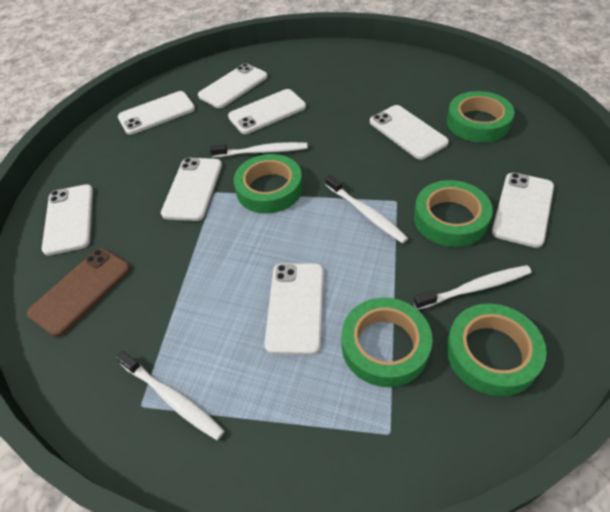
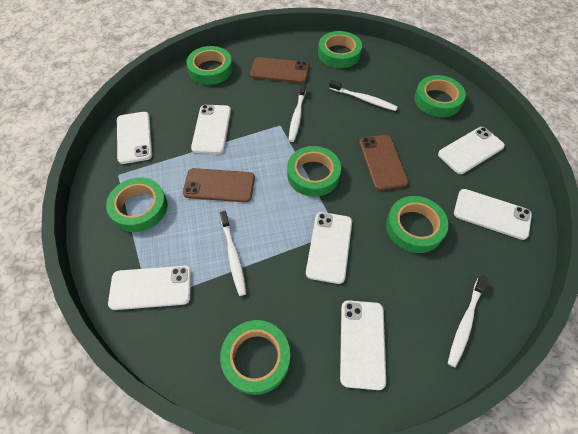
brown phone: 1 -> 3
green tape: 5 -> 7
white phone: 8 -> 7

